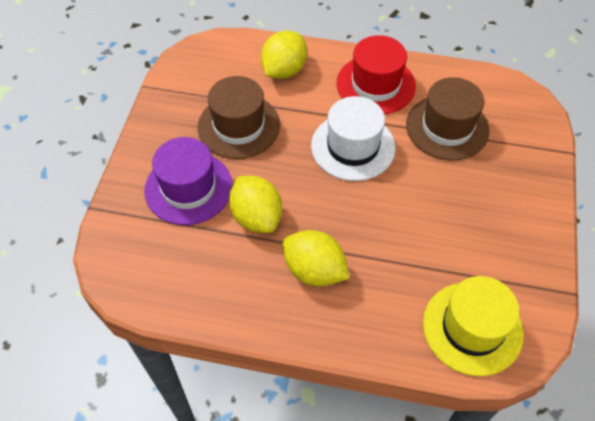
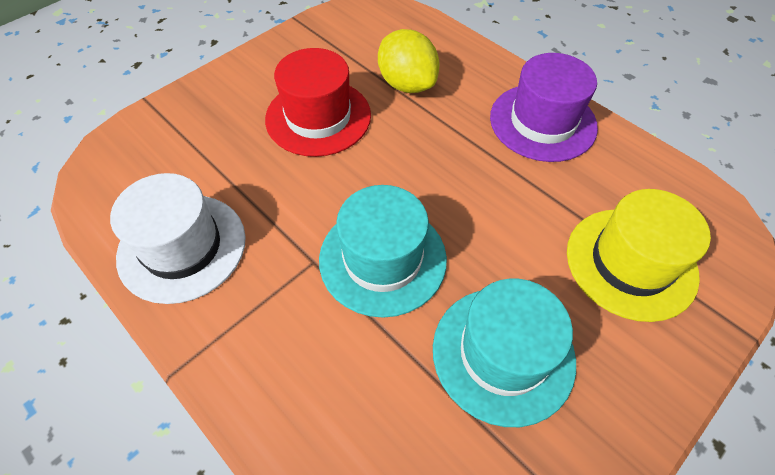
brown hat: 2 -> 0
turquoise hat: 0 -> 2
yellow lemon: 3 -> 1

